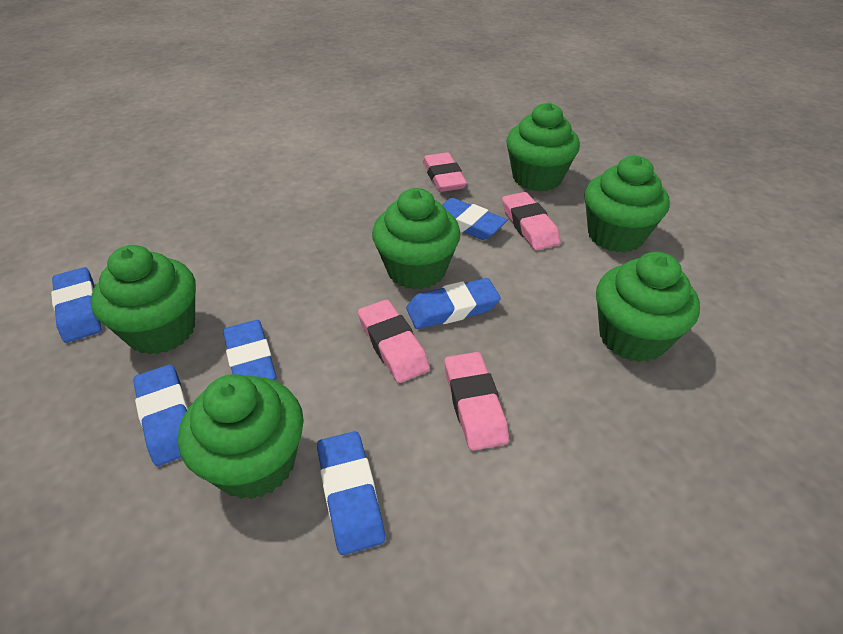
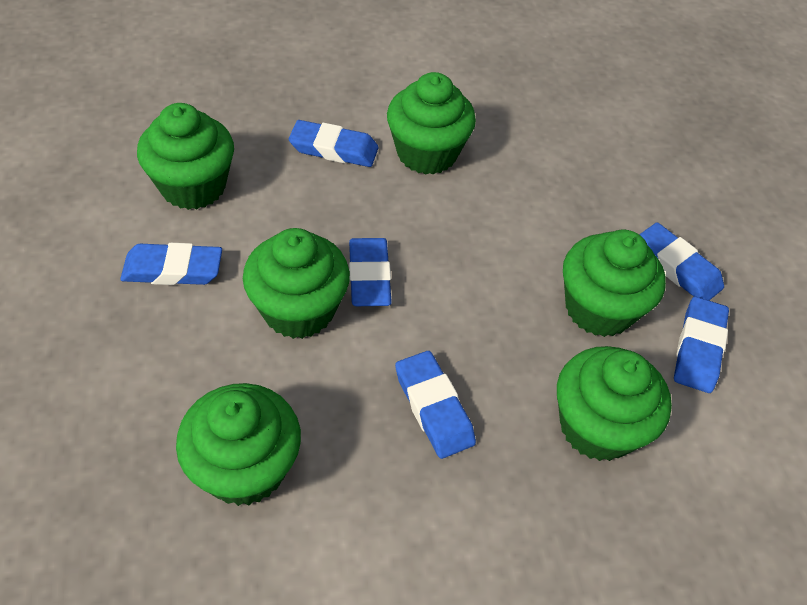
pink eraser: 4 -> 0

